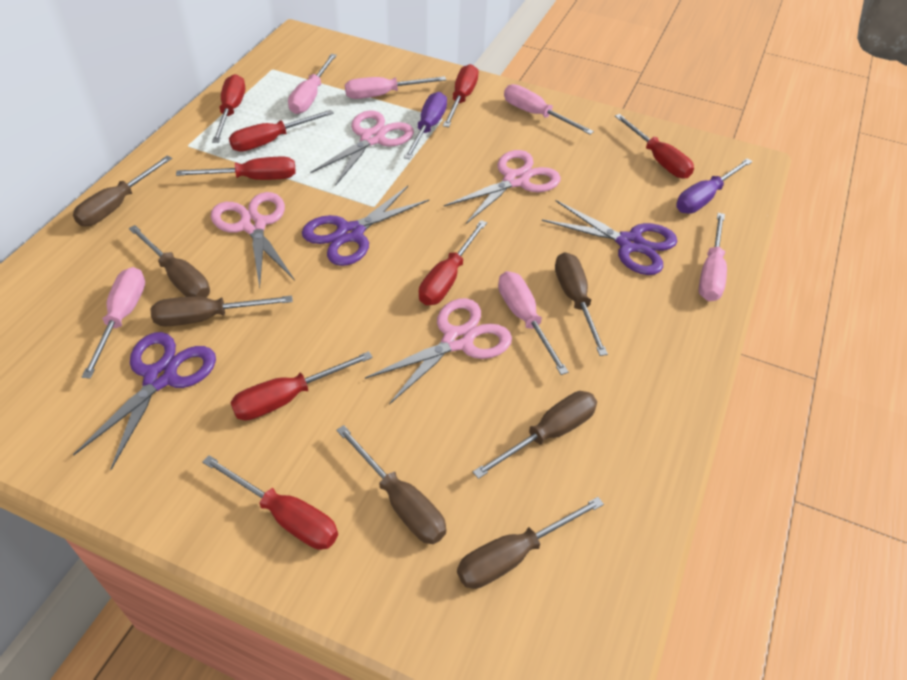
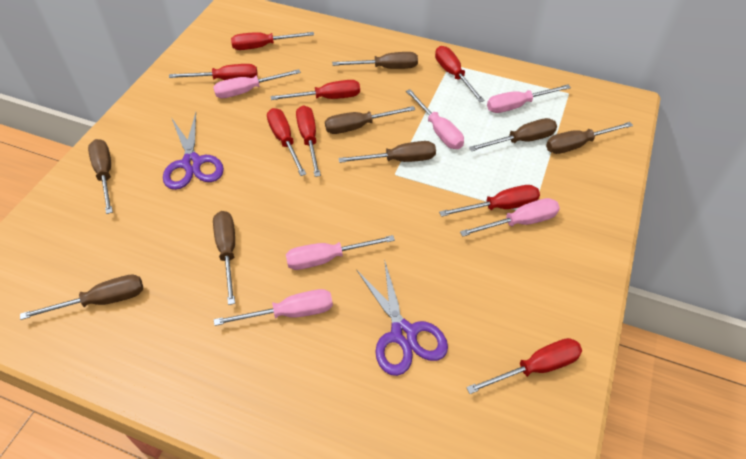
brown screwdriver: 7 -> 8
pink scissors: 4 -> 0
purple scissors: 3 -> 2
purple screwdriver: 2 -> 0

